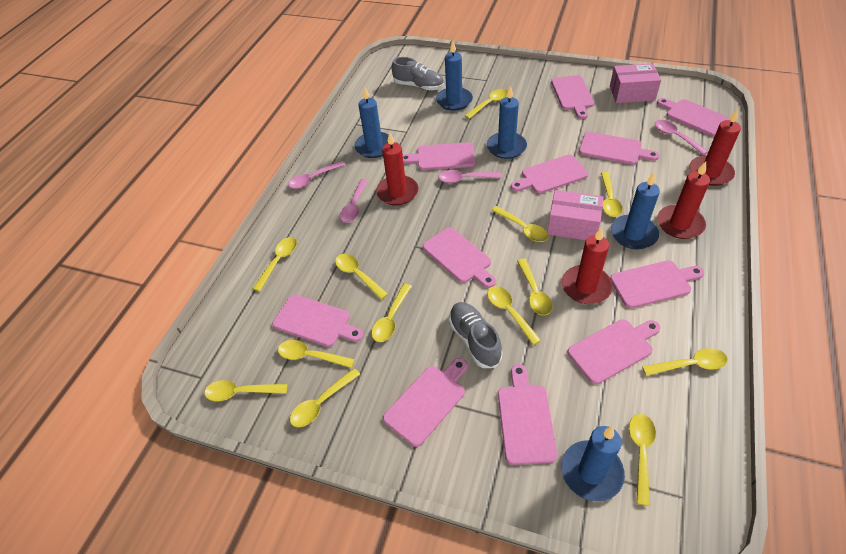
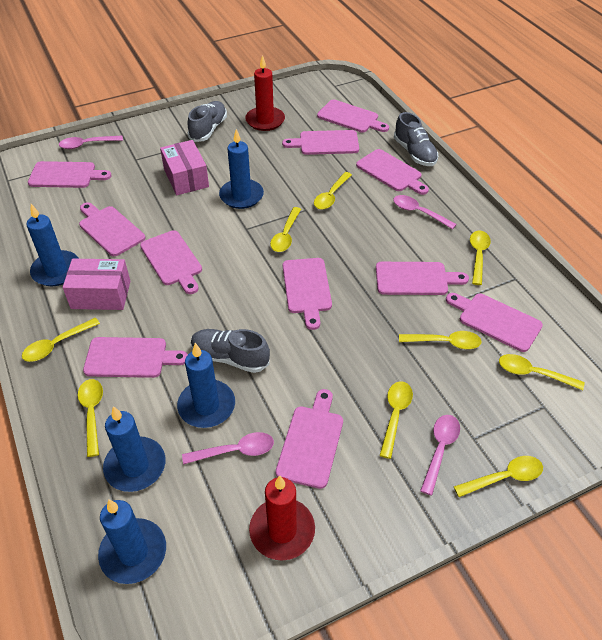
grey shoe: 2 -> 3
red candle: 4 -> 2
yellow spoon: 13 -> 9

